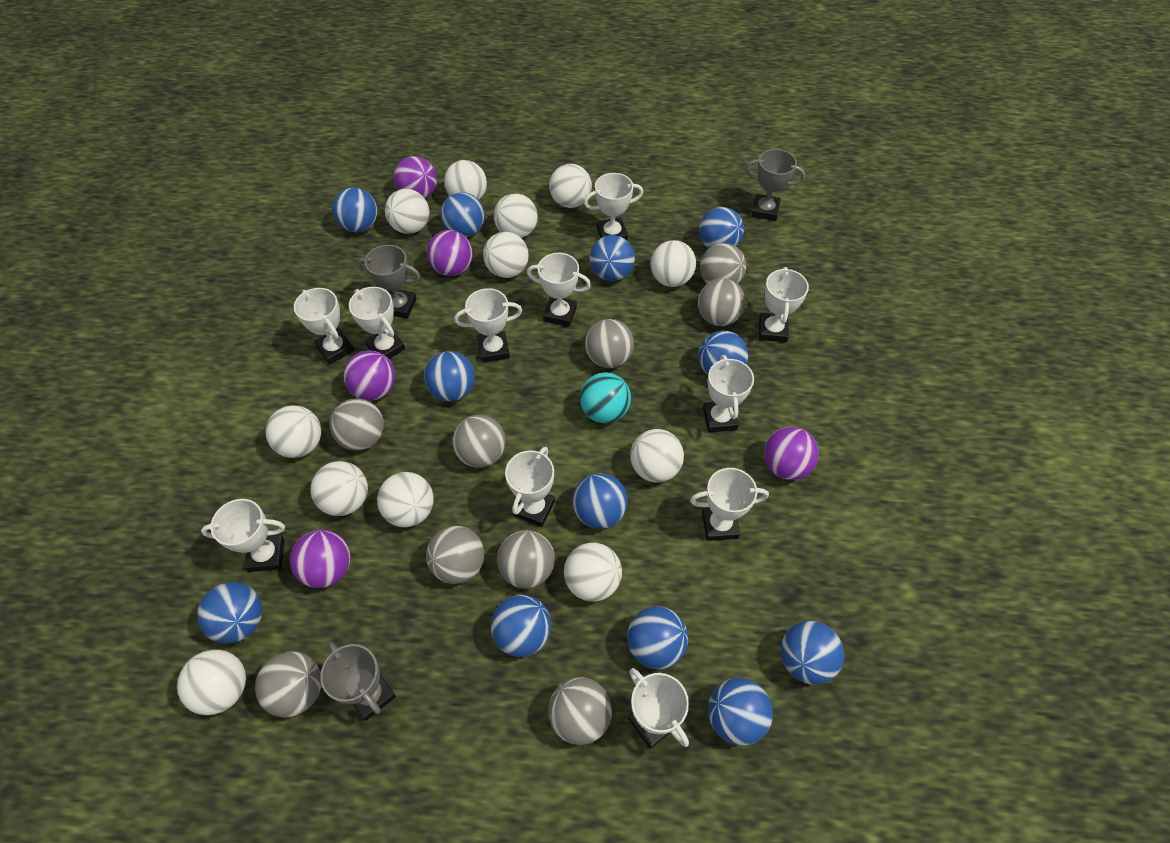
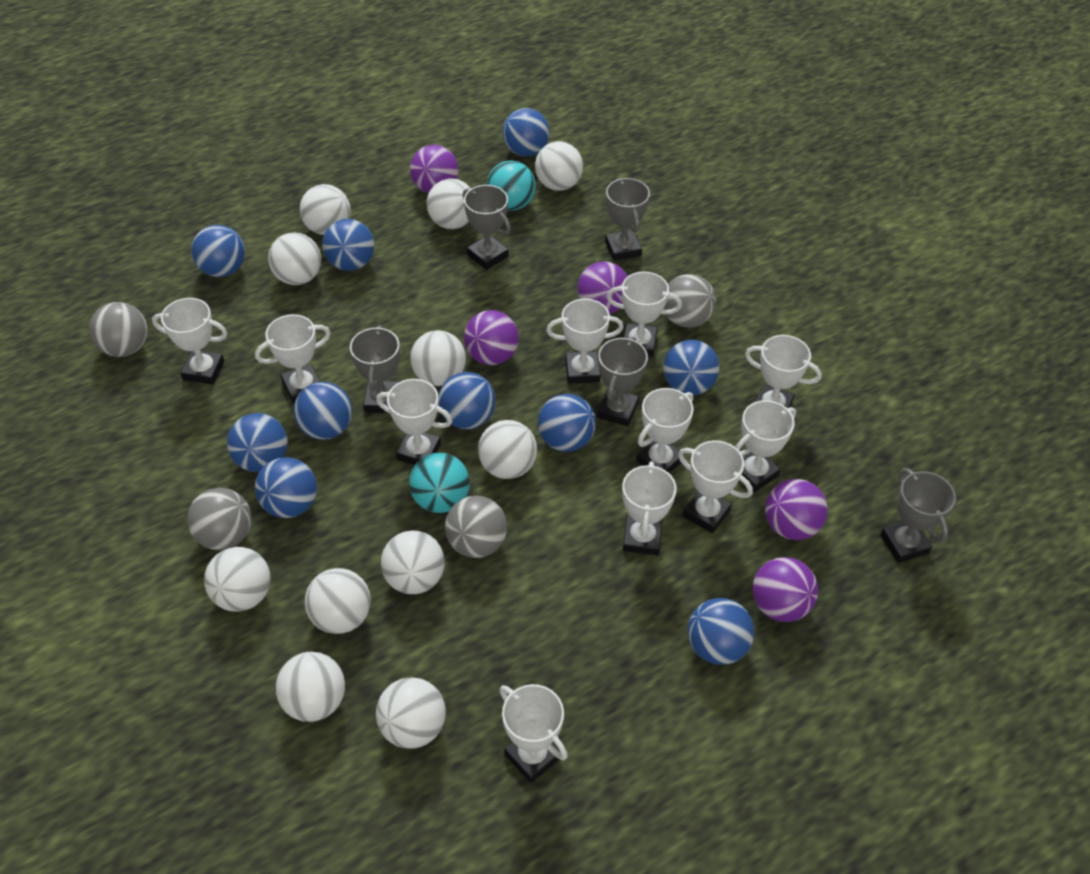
blue ball: 12 -> 10
grey ball: 9 -> 4
grey trophy: 3 -> 5
turquoise ball: 1 -> 2
white ball: 12 -> 11

